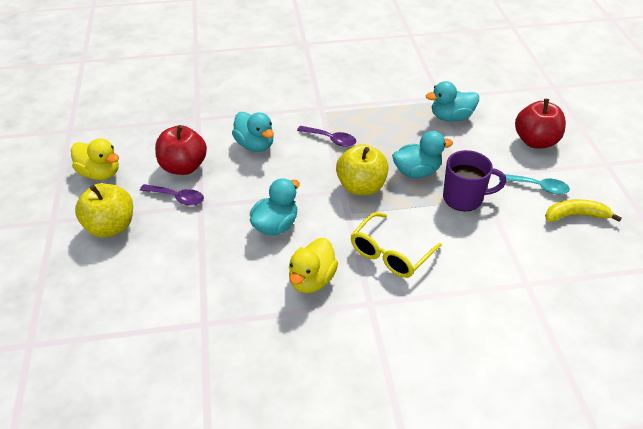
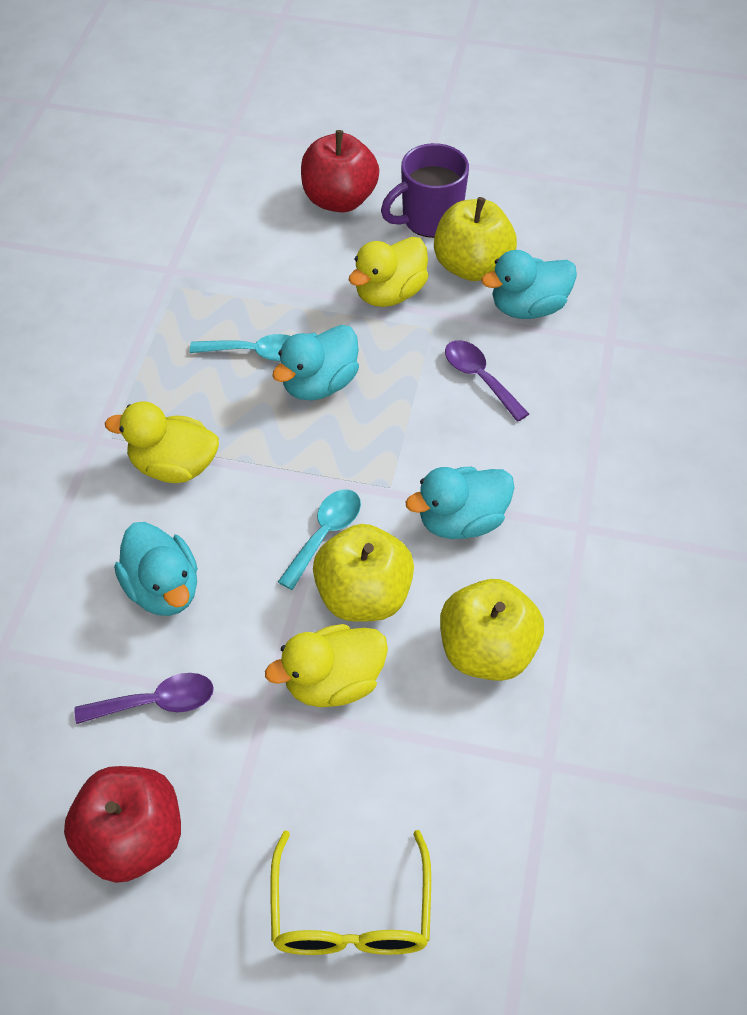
turquoise spoon: 1 -> 2
yellow apple: 2 -> 3
yellow banana: 1 -> 0
yellow duck: 2 -> 3

